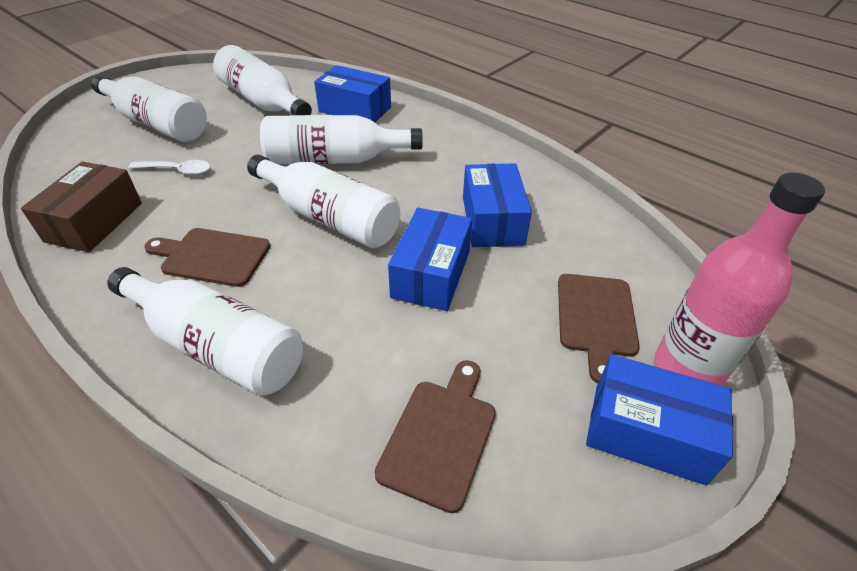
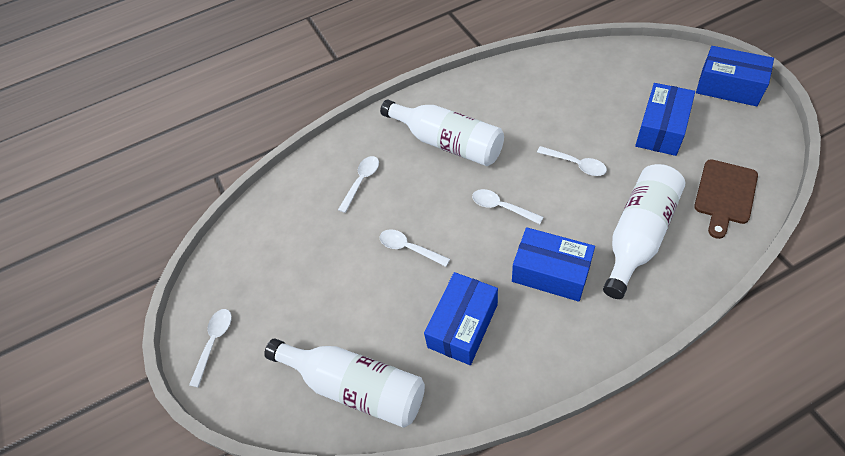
brown box: 1 -> 0
brown cutting board: 3 -> 1
pink bottle: 1 -> 0
white bottle: 5 -> 3
white spoon: 1 -> 5

